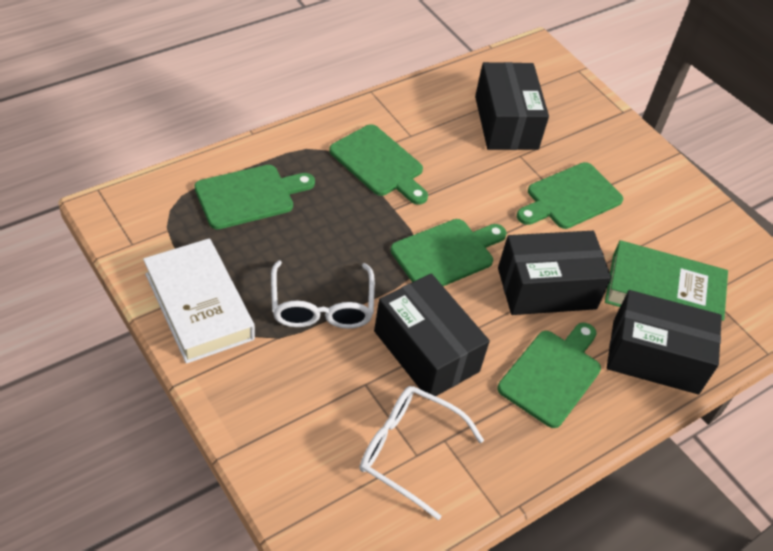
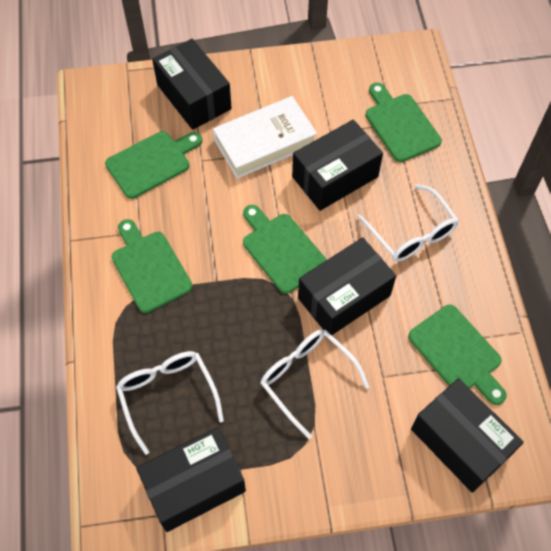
black box: 4 -> 5
green book: 1 -> 0
white glasses: 2 -> 3

